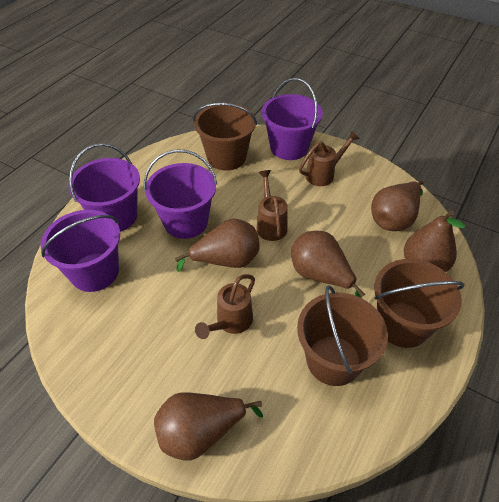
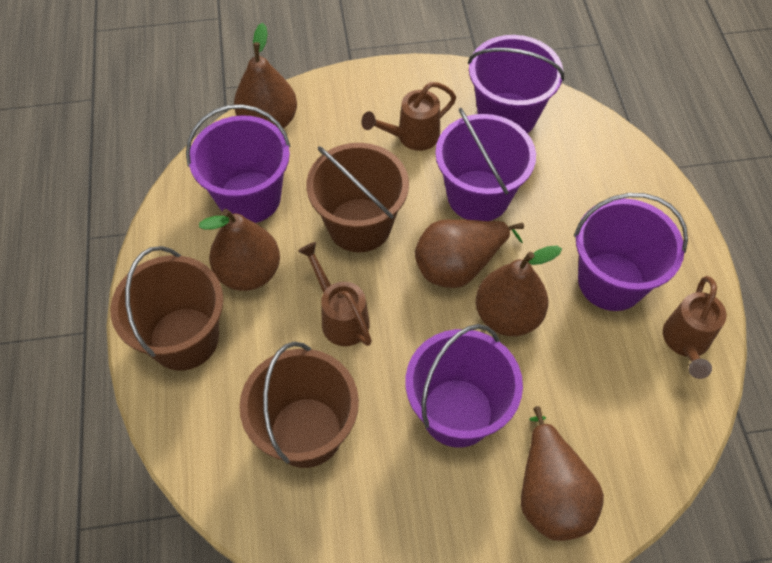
purple bucket: 4 -> 5

